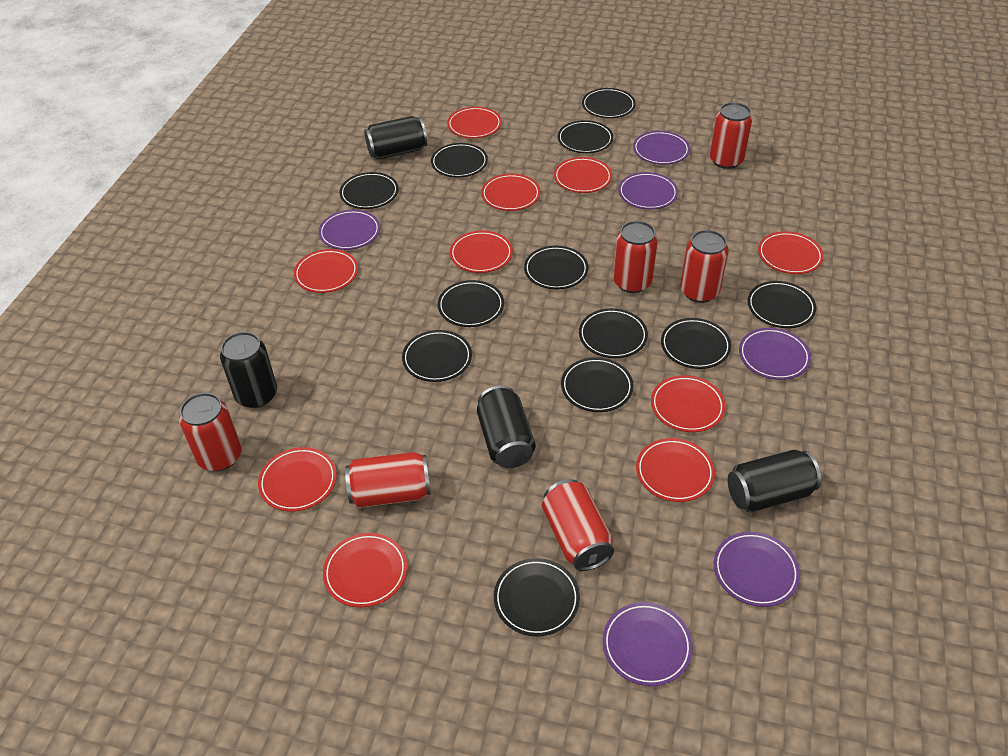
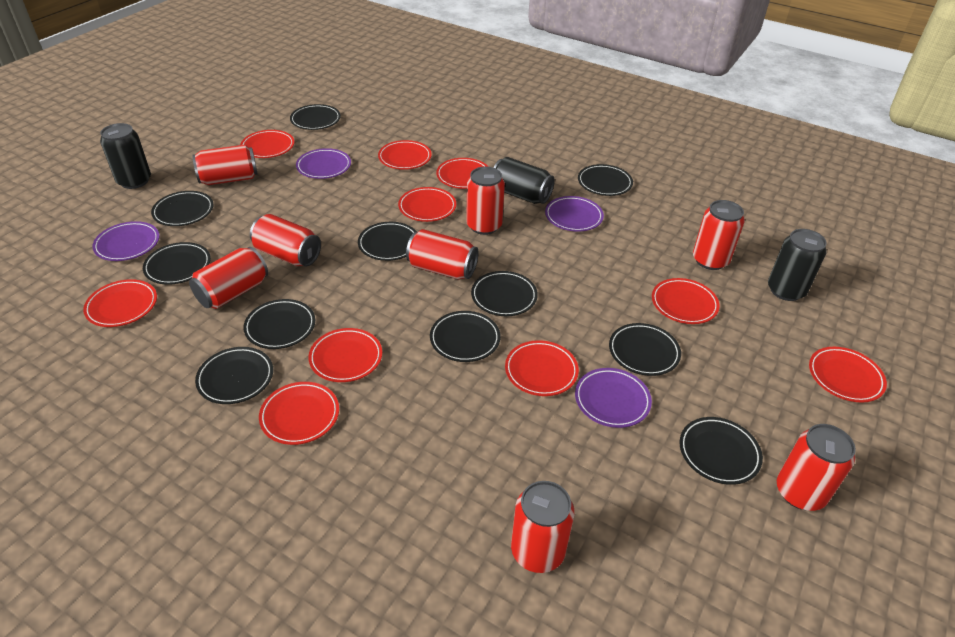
black can: 4 -> 3
black plate: 12 -> 11
purple plate: 6 -> 4
red can: 6 -> 8

